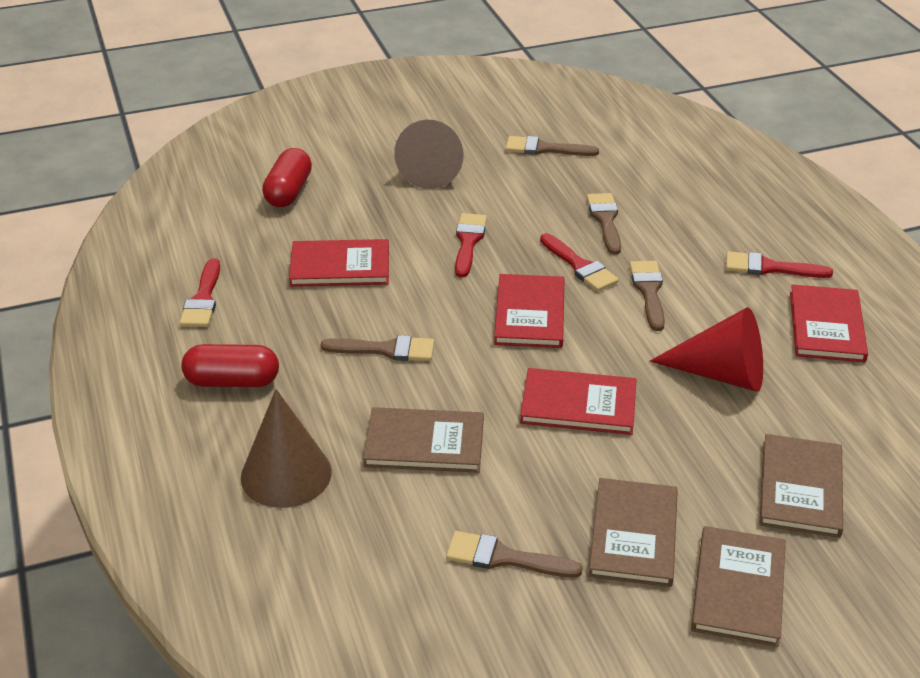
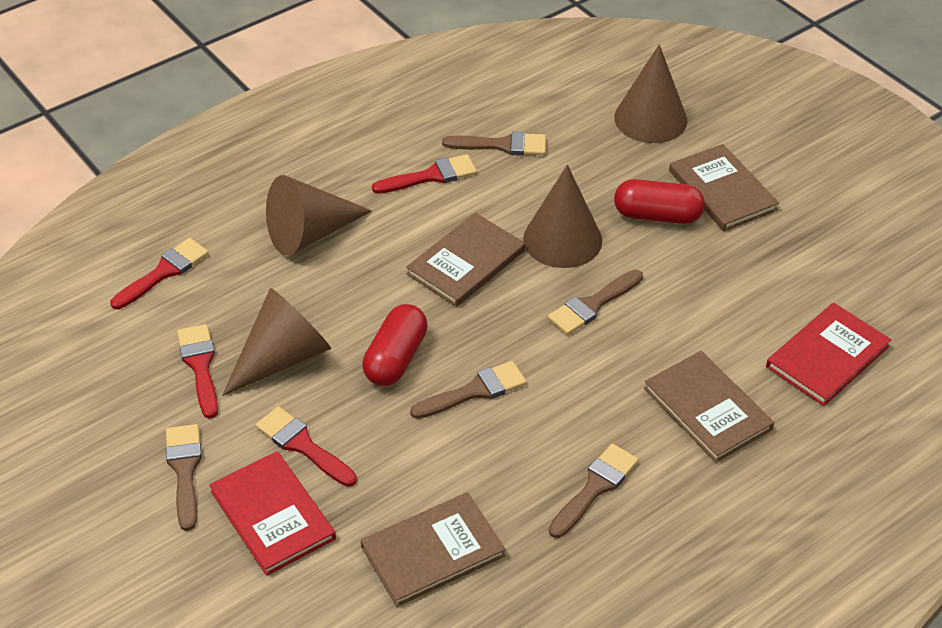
brown cone: 2 -> 4
red book: 4 -> 2
red cone: 1 -> 0

